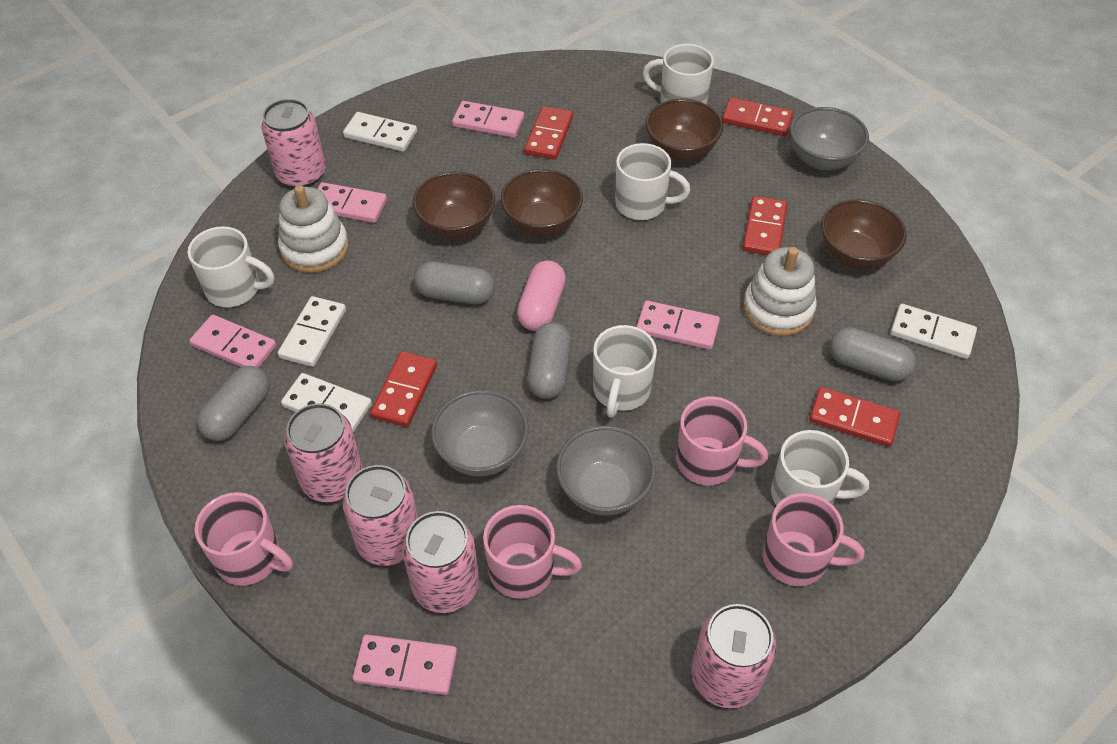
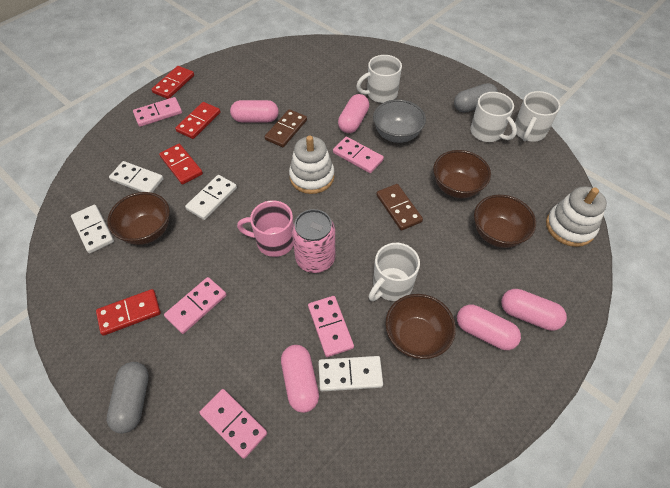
brown domino: 0 -> 2
grey bowl: 3 -> 1
grey capsule: 4 -> 2
pink can: 5 -> 1
pink capsule: 1 -> 5
pink mug: 4 -> 1
red domino: 5 -> 4
white mug: 5 -> 4

